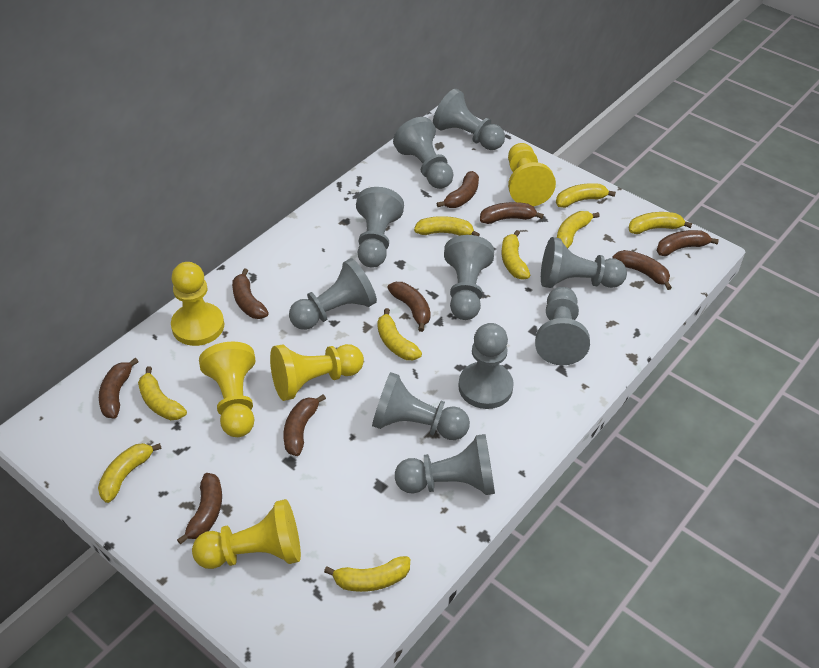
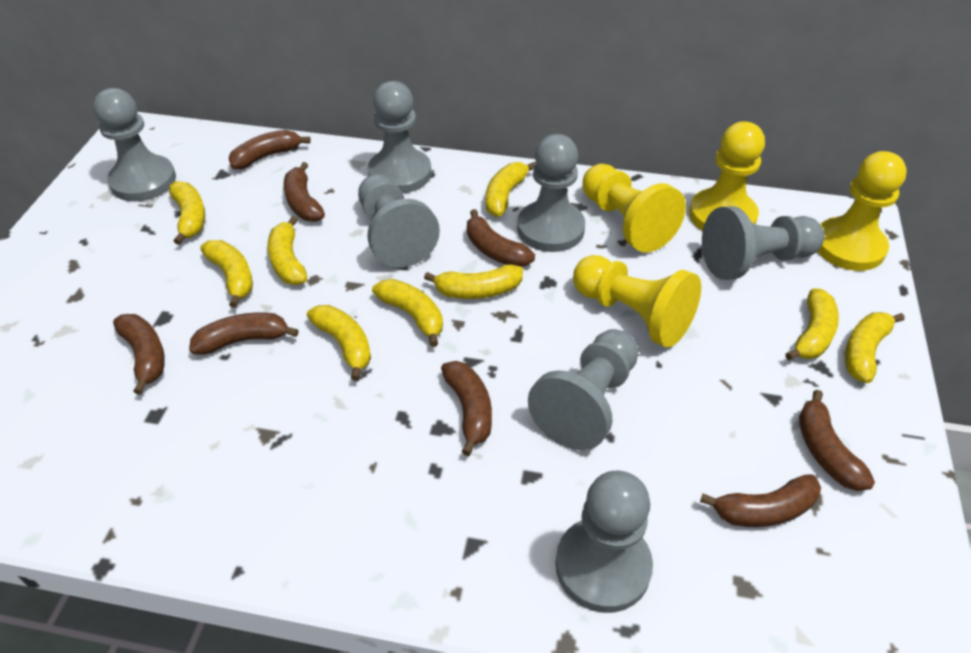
brown banana: 9 -> 8
grey pawn: 10 -> 7
yellow pawn: 5 -> 4

